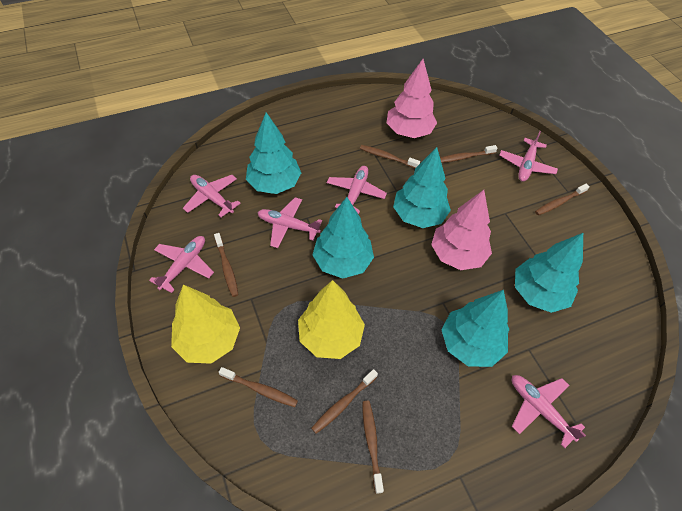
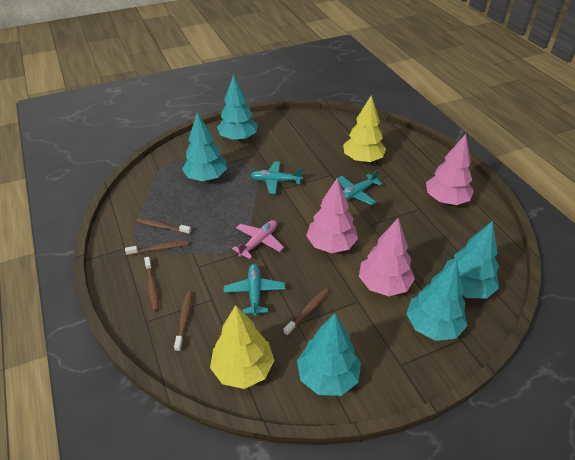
brown toothbrush: 7 -> 5
pink plane: 6 -> 1
pink tree: 2 -> 3
turquoise plane: 0 -> 3

